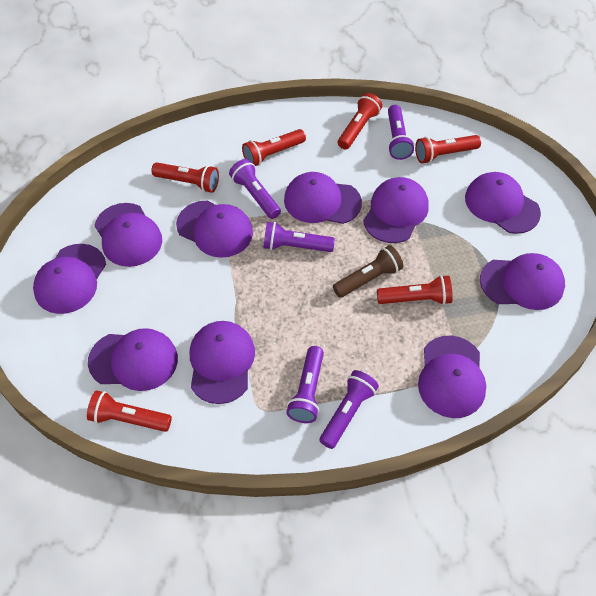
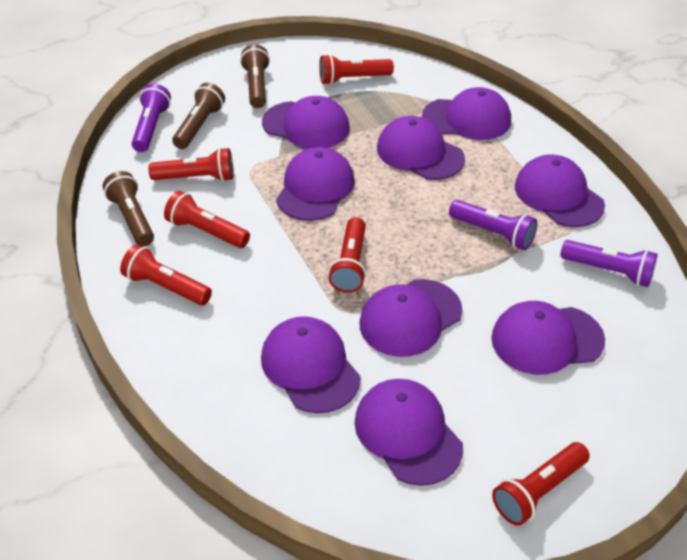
brown flashlight: 1 -> 3
purple cap: 10 -> 9
purple flashlight: 5 -> 3

